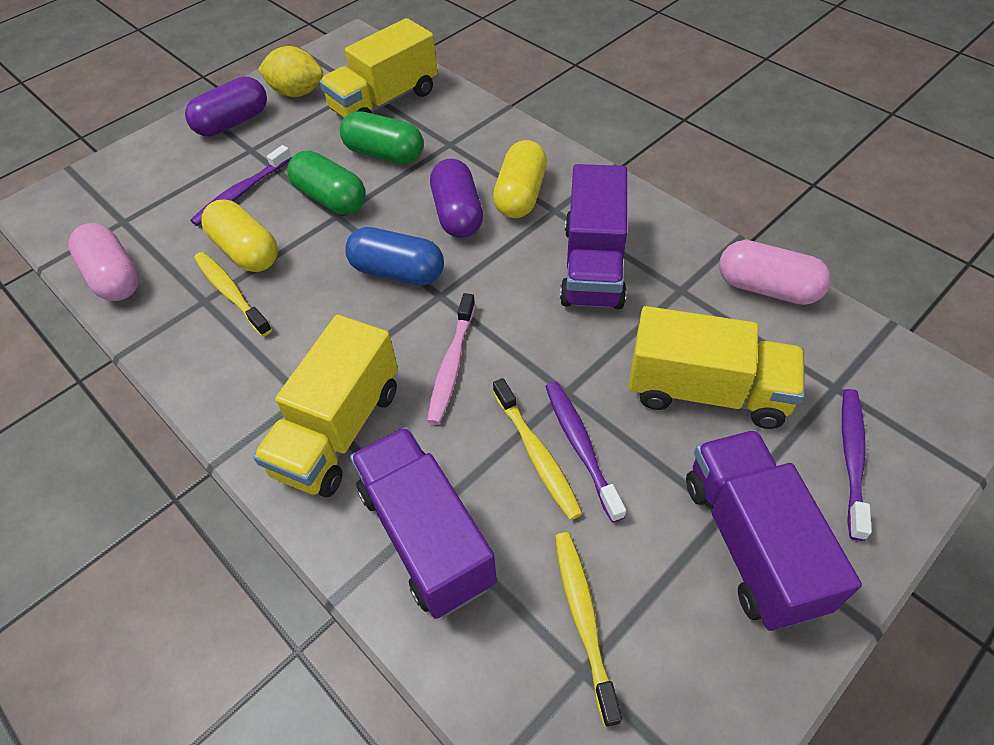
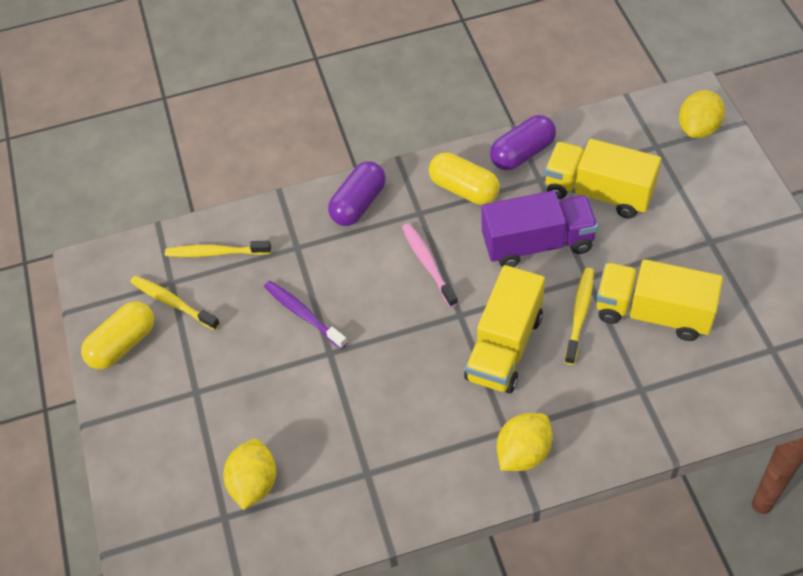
blue capsule: 1 -> 0
green capsule: 2 -> 0
pink capsule: 2 -> 0
purple toothbrush: 3 -> 1
purple truck: 3 -> 1
yellow lemon: 1 -> 3

